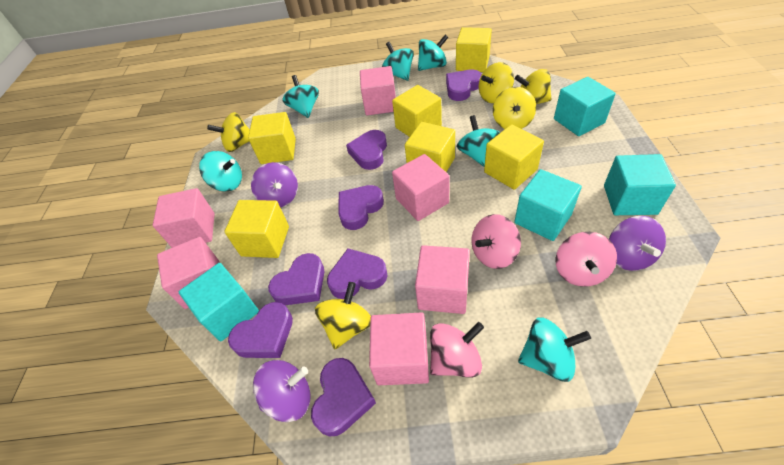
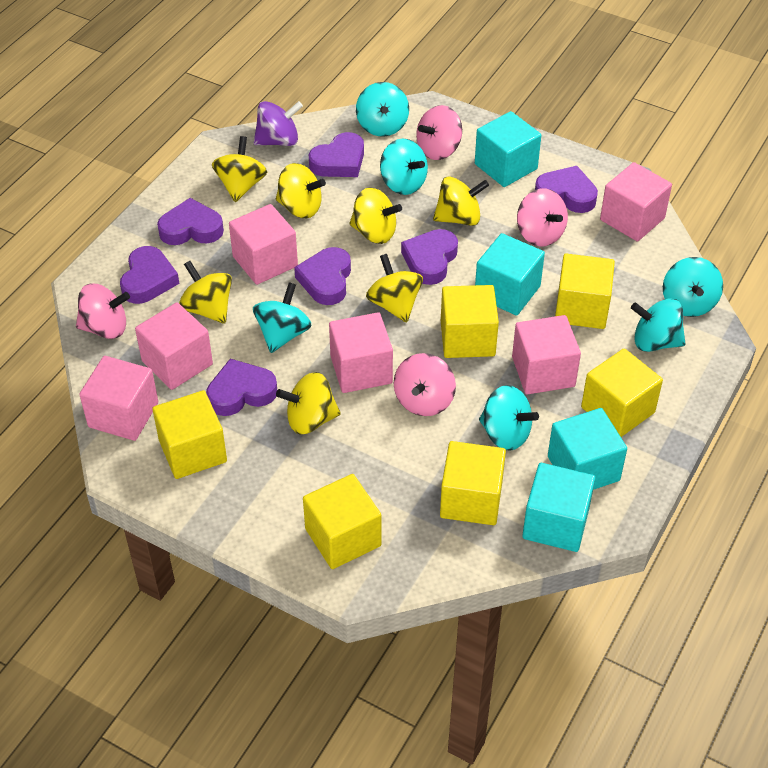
pink spinning top: 3 -> 4
purple spinning top: 3 -> 1
yellow spinning top: 5 -> 7

